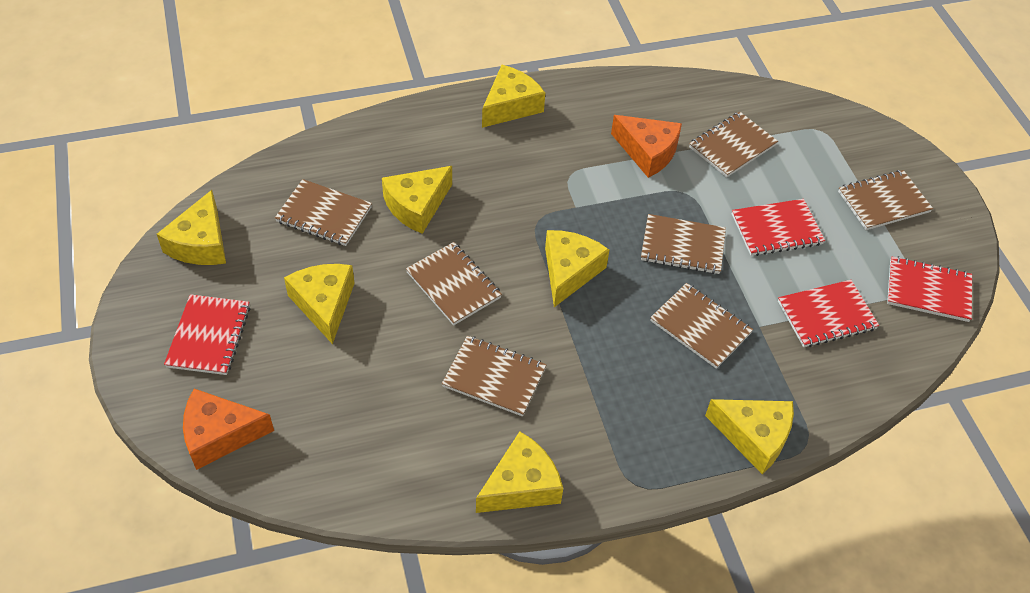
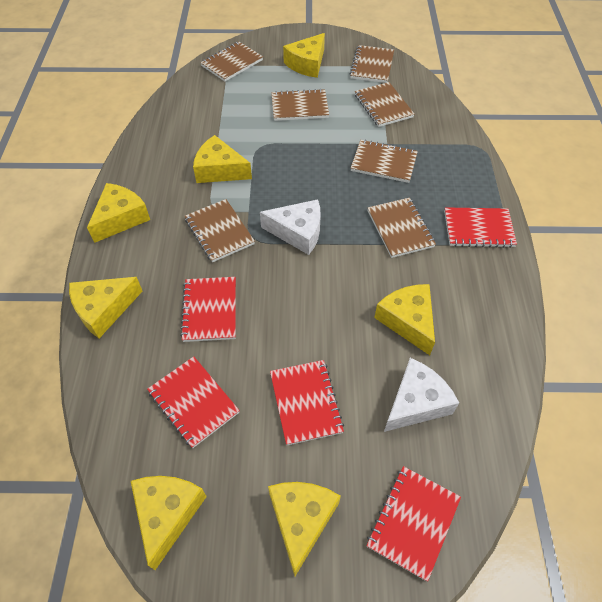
orange cheese: 2 -> 0
red notebook: 4 -> 5
white cheese: 0 -> 2

